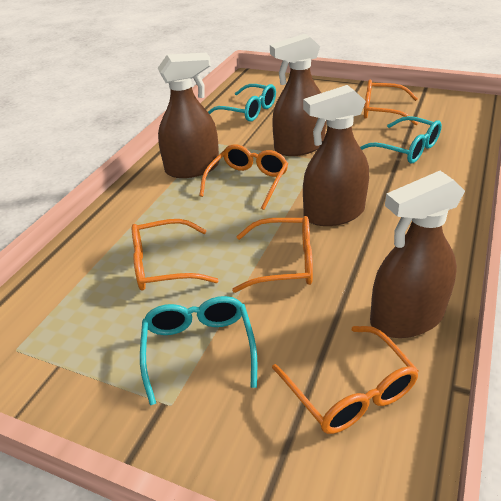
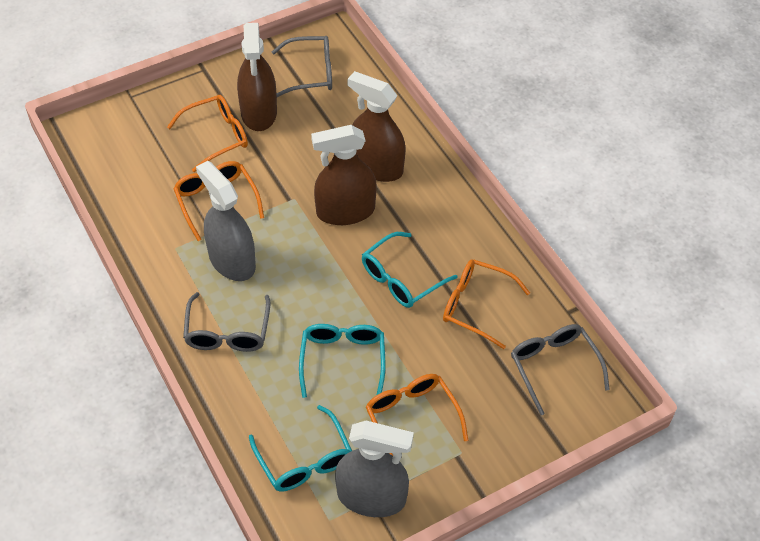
brown spray bottle: 4 -> 3
grey glasses: 0 -> 3
grey spray bottle: 0 -> 2
orange glasses: 5 -> 4

